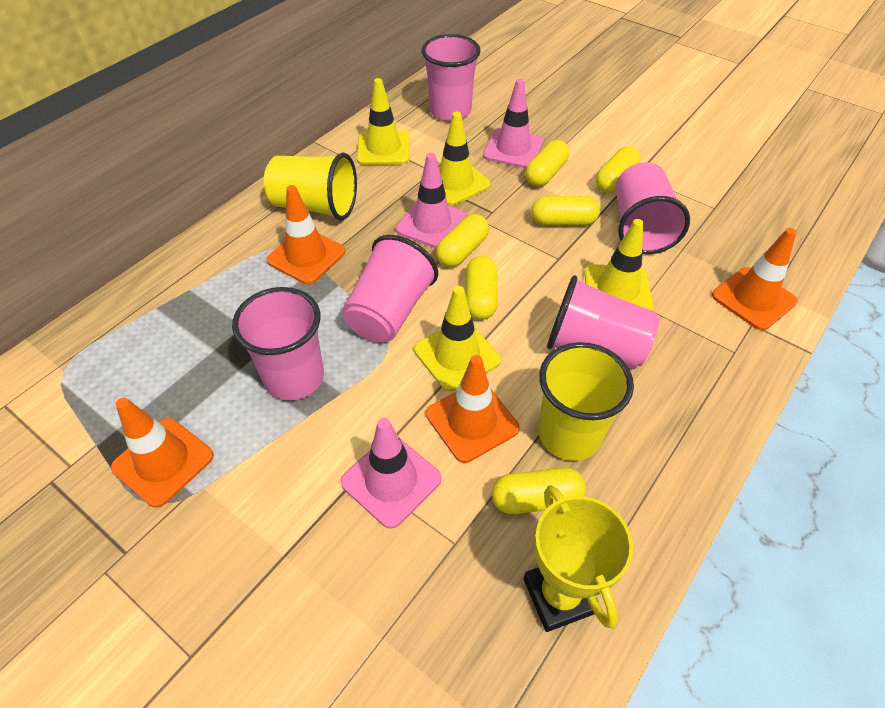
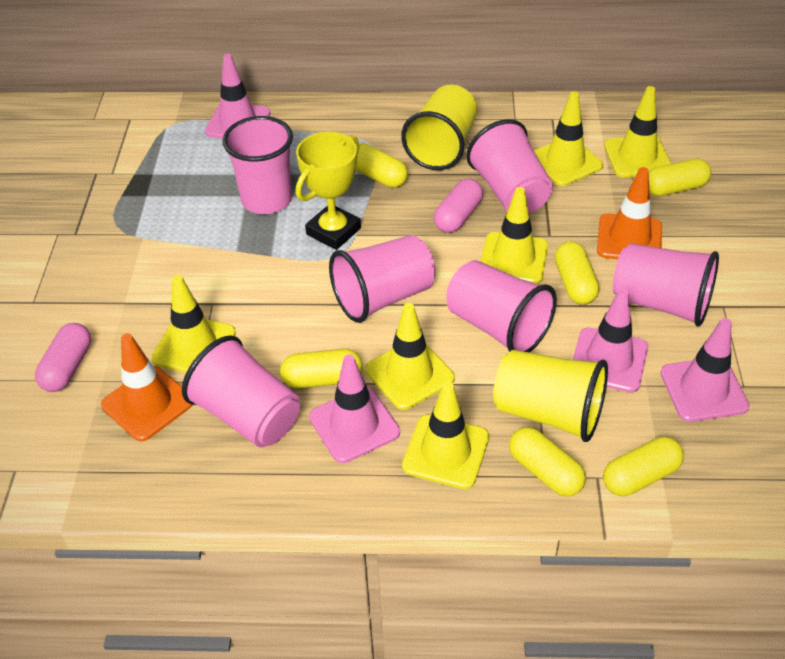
orange traffic cone: 4 -> 2
pink capsule: 0 -> 2
pink cup: 5 -> 6
pink traffic cone: 3 -> 4
yellow traffic cone: 4 -> 6

